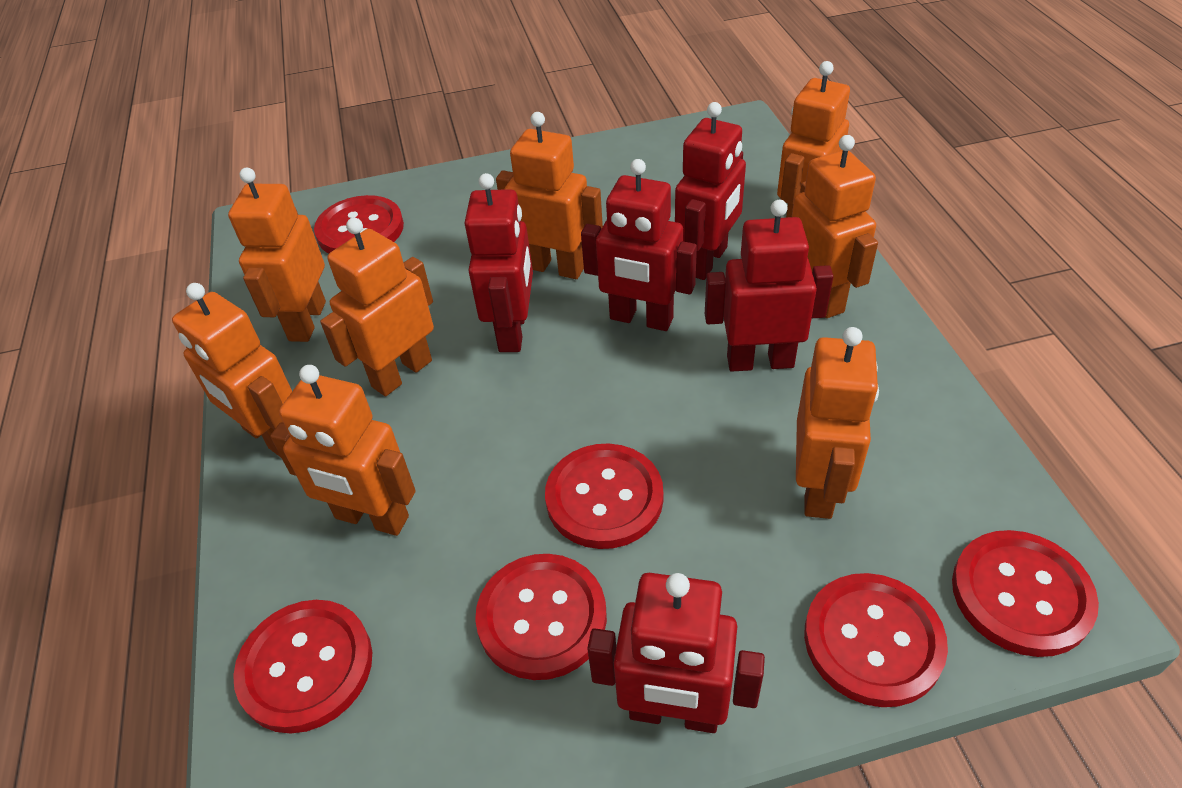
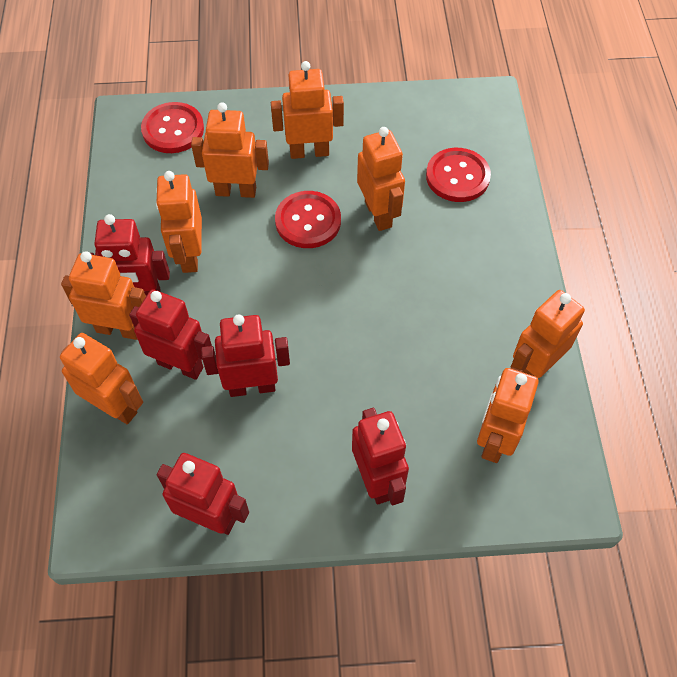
red button: 6 -> 3

